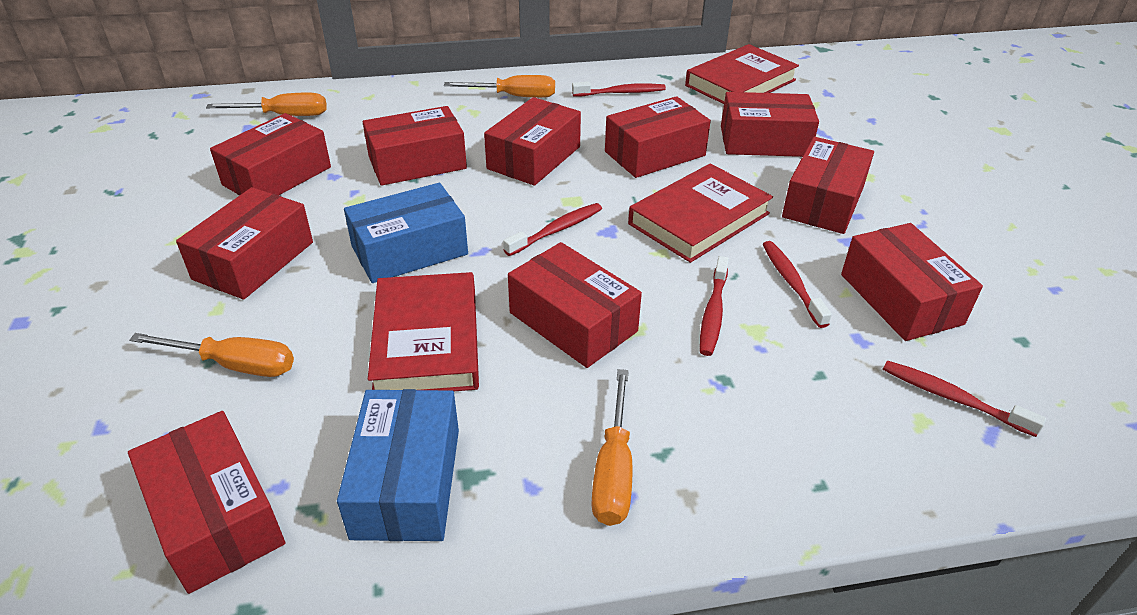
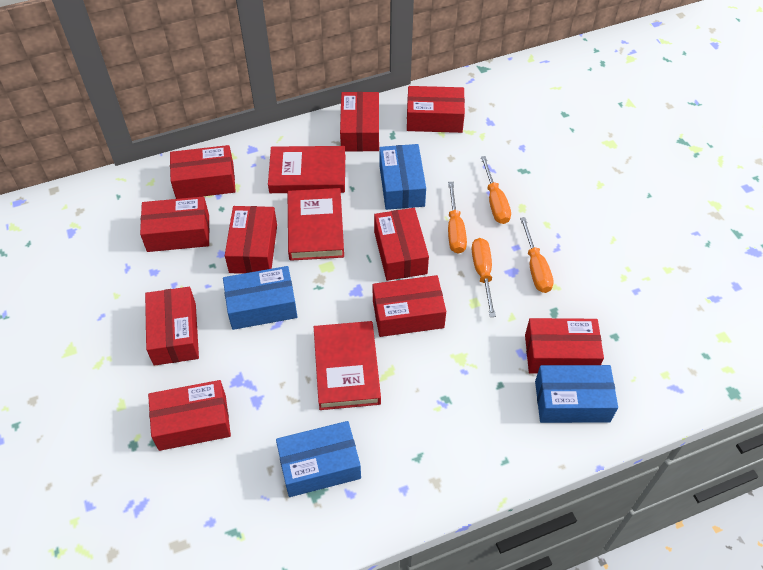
blue box: 2 -> 4
red toothbrush: 5 -> 0

